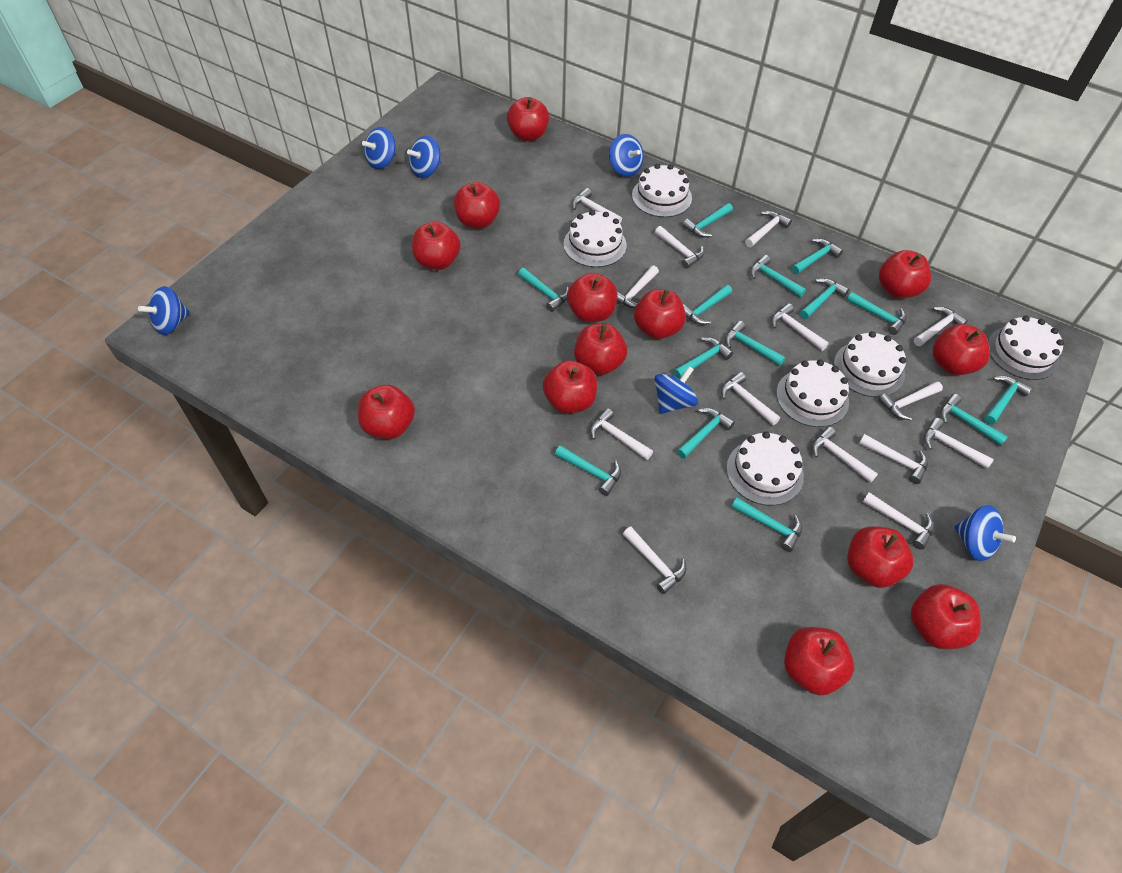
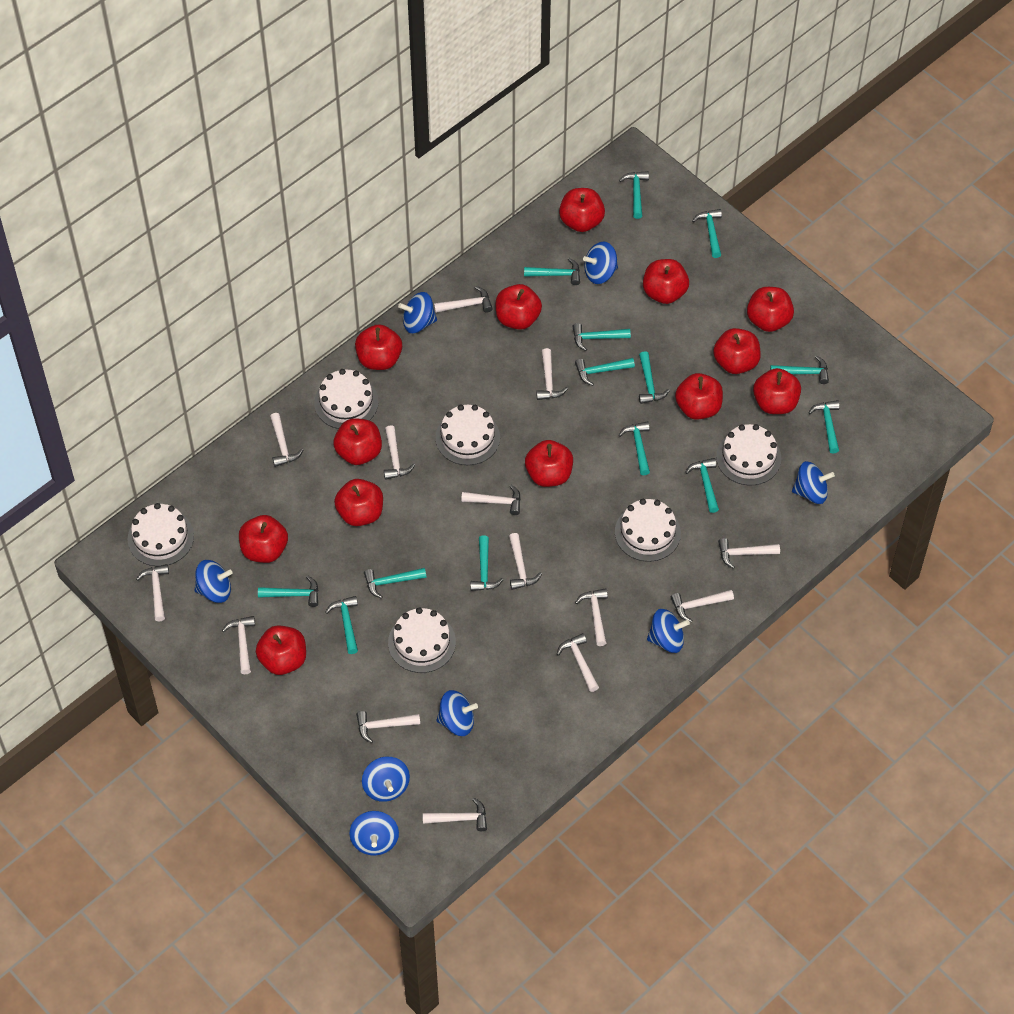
blue spinning top: 6 -> 8

